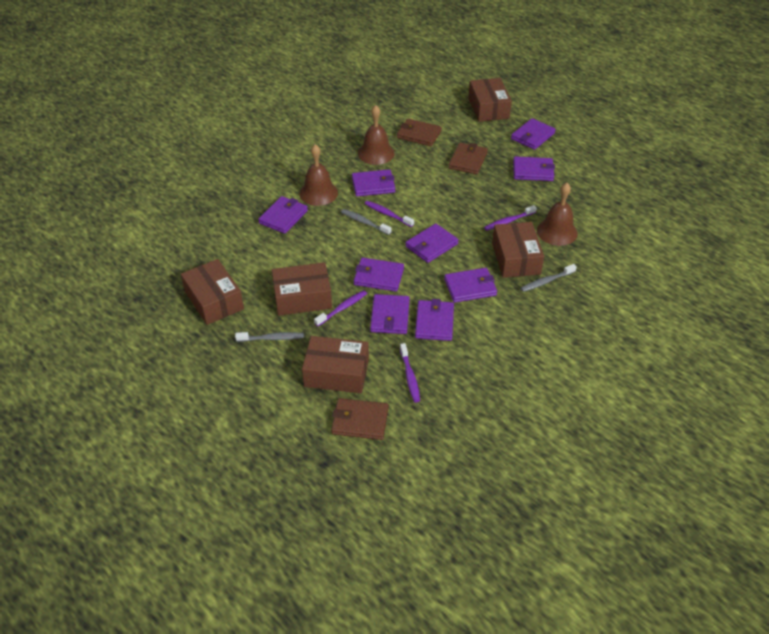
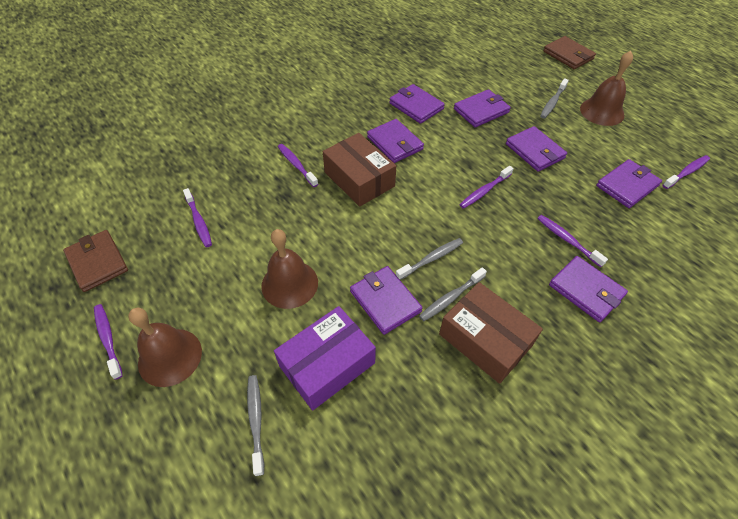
brown box: 5 -> 2
brown wallet: 3 -> 2
grey toothbrush: 3 -> 4
purple box: 0 -> 1
purple toothbrush: 4 -> 6
purple wallet: 9 -> 7

